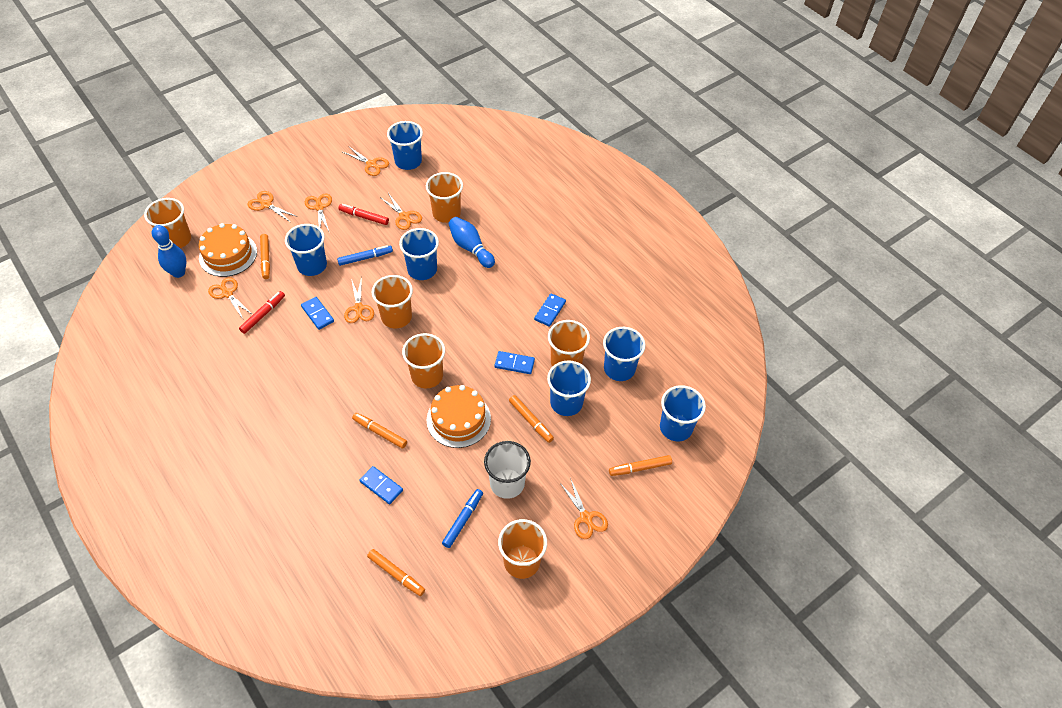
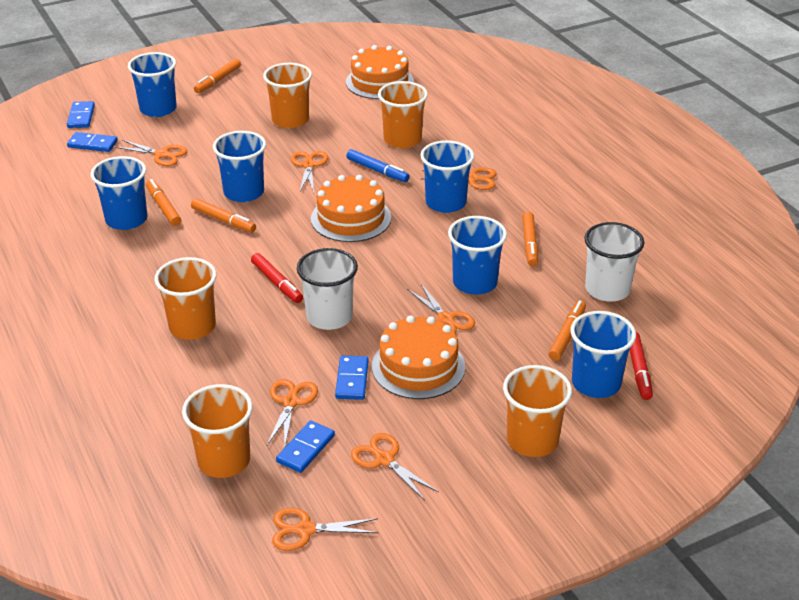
blue bowling pin: 2 -> 0
blue marker: 2 -> 1
orange cake: 2 -> 3
orange cup: 6 -> 5
white cup: 1 -> 2

